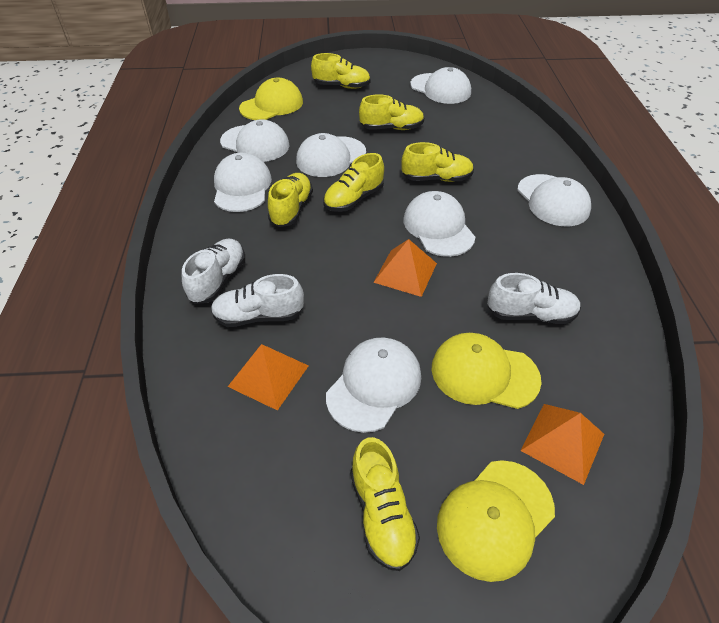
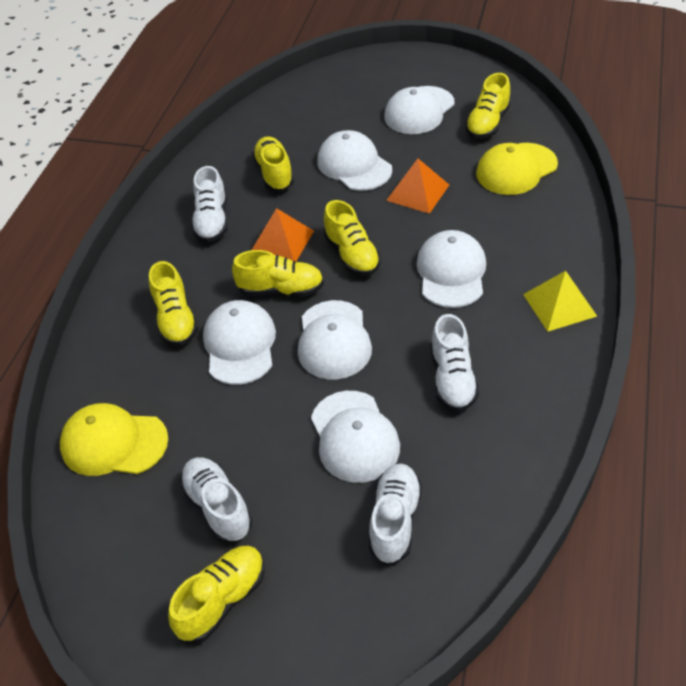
orange pyramid: 3 -> 2
white cap: 7 -> 6
white shoe: 3 -> 4
yellow cap: 3 -> 2
yellow pyramid: 0 -> 1

